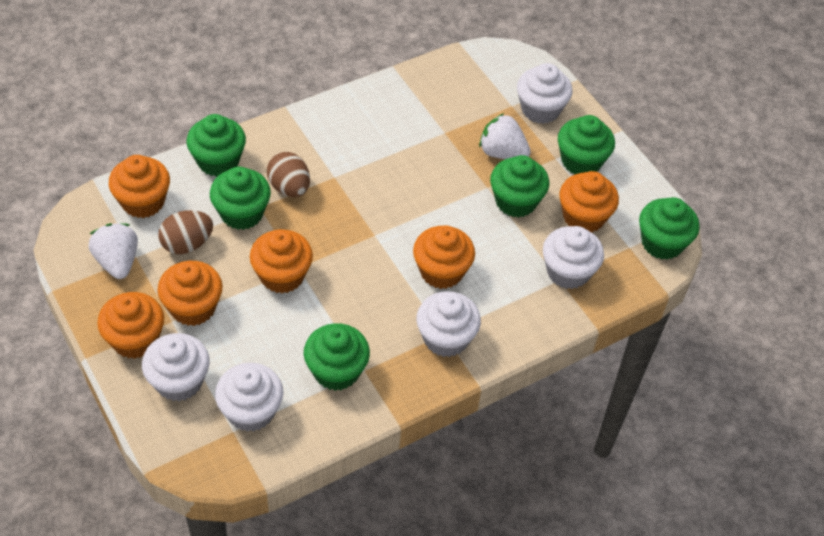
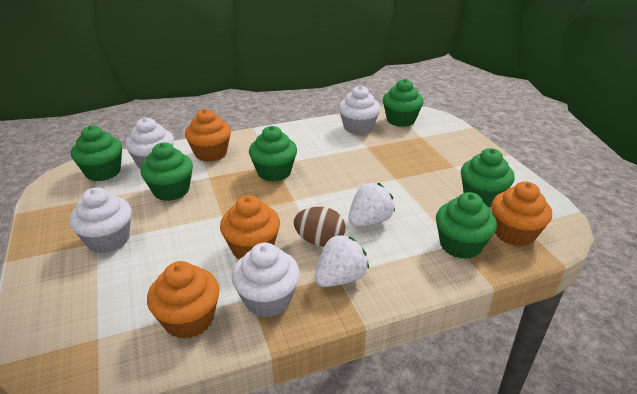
brown egg: 2 -> 1
orange cupcake: 6 -> 4
white cupcake: 5 -> 4

